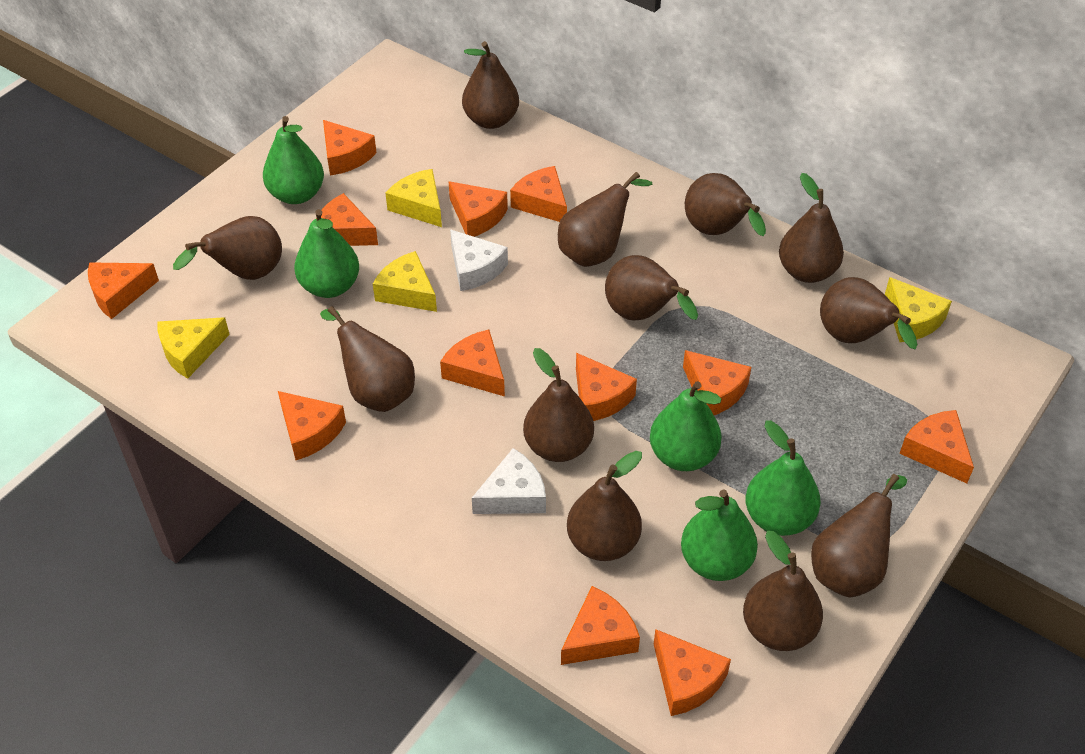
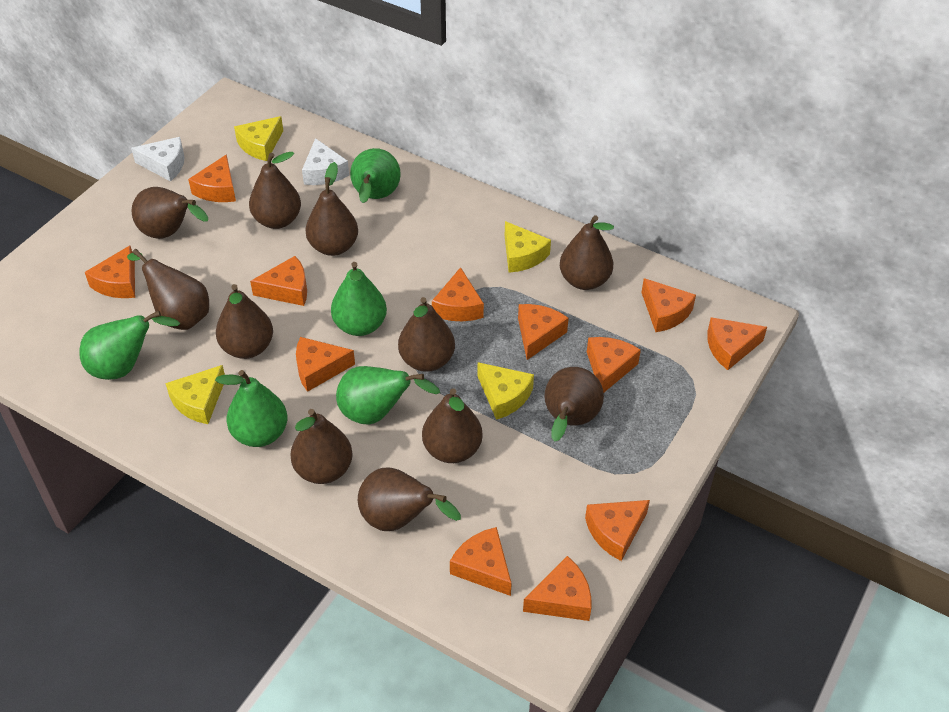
brown pear: 12 -> 11

